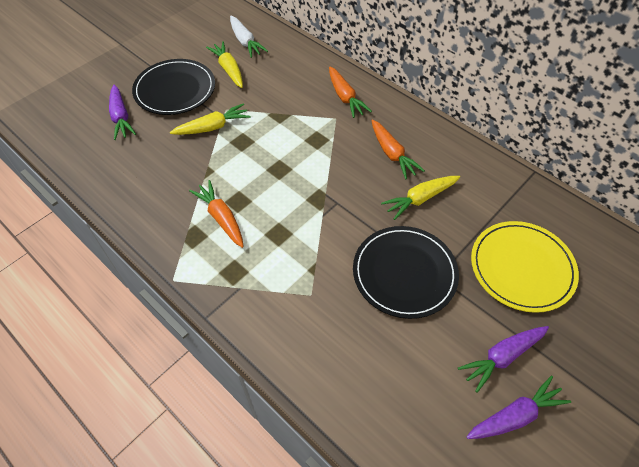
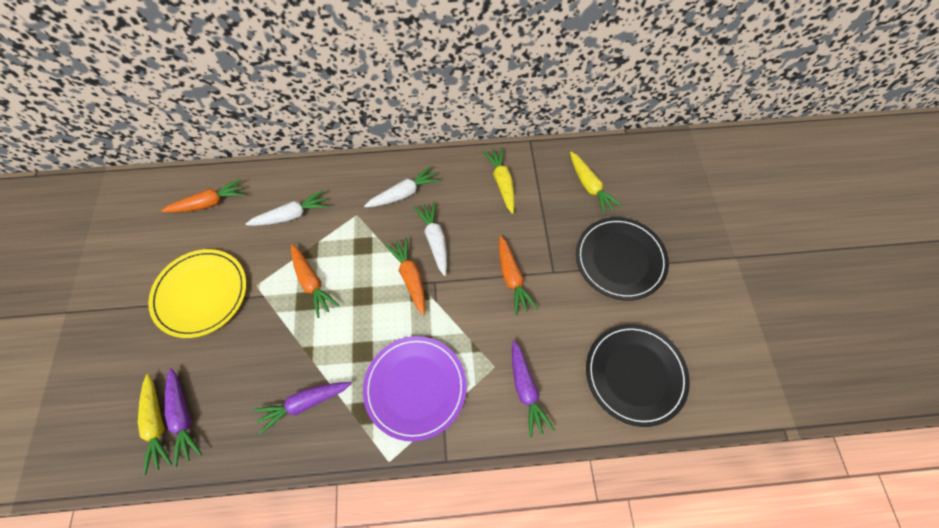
orange carrot: 3 -> 4
purple plate: 0 -> 1
white carrot: 1 -> 3

